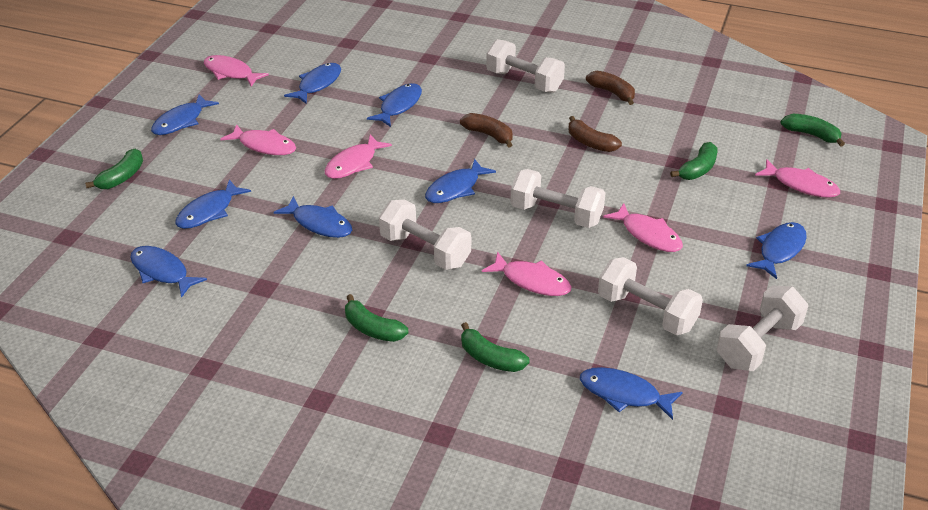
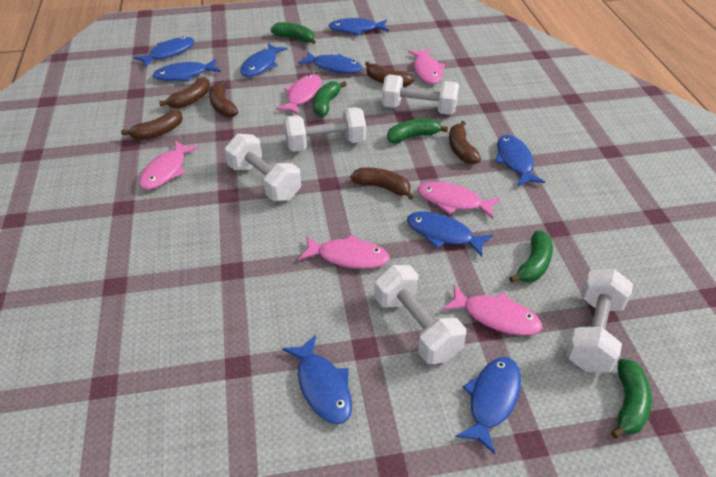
brown banana: 3 -> 6

